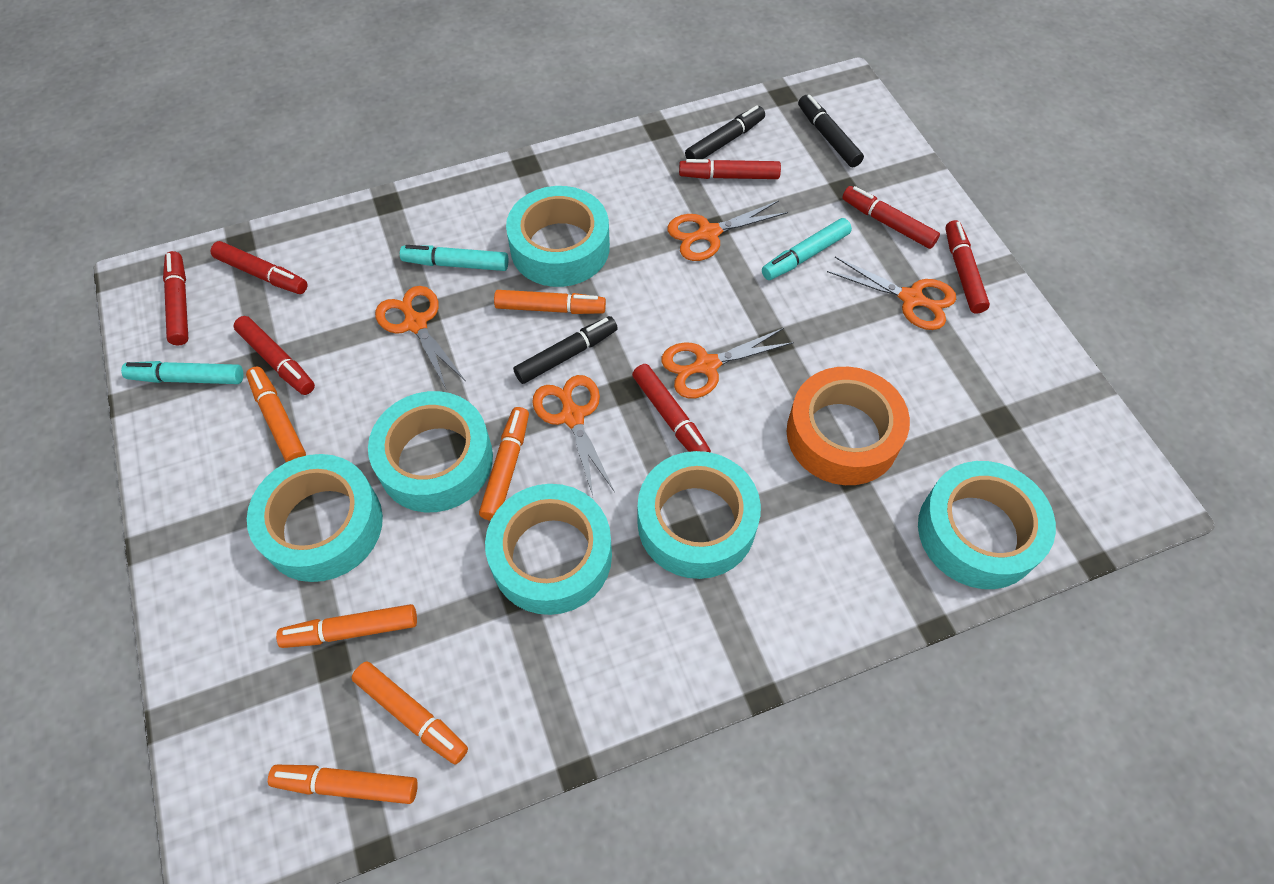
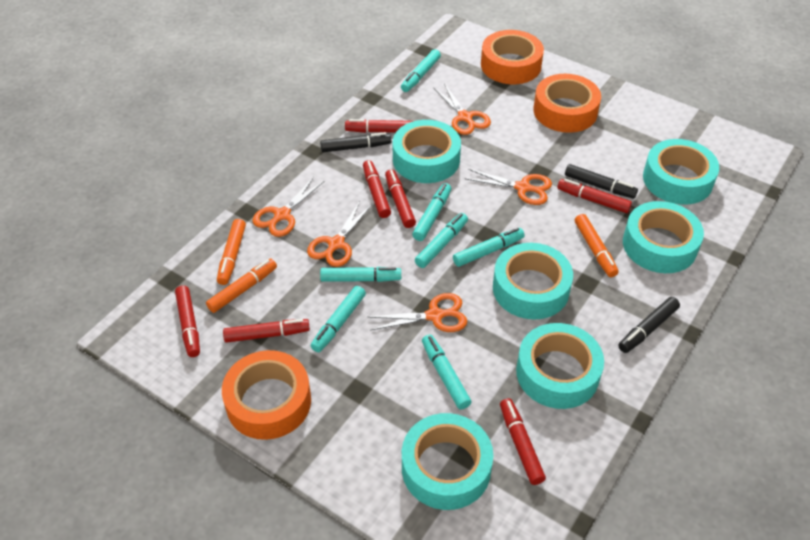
orange marker: 6 -> 3
orange tape: 1 -> 3
turquoise marker: 3 -> 7

